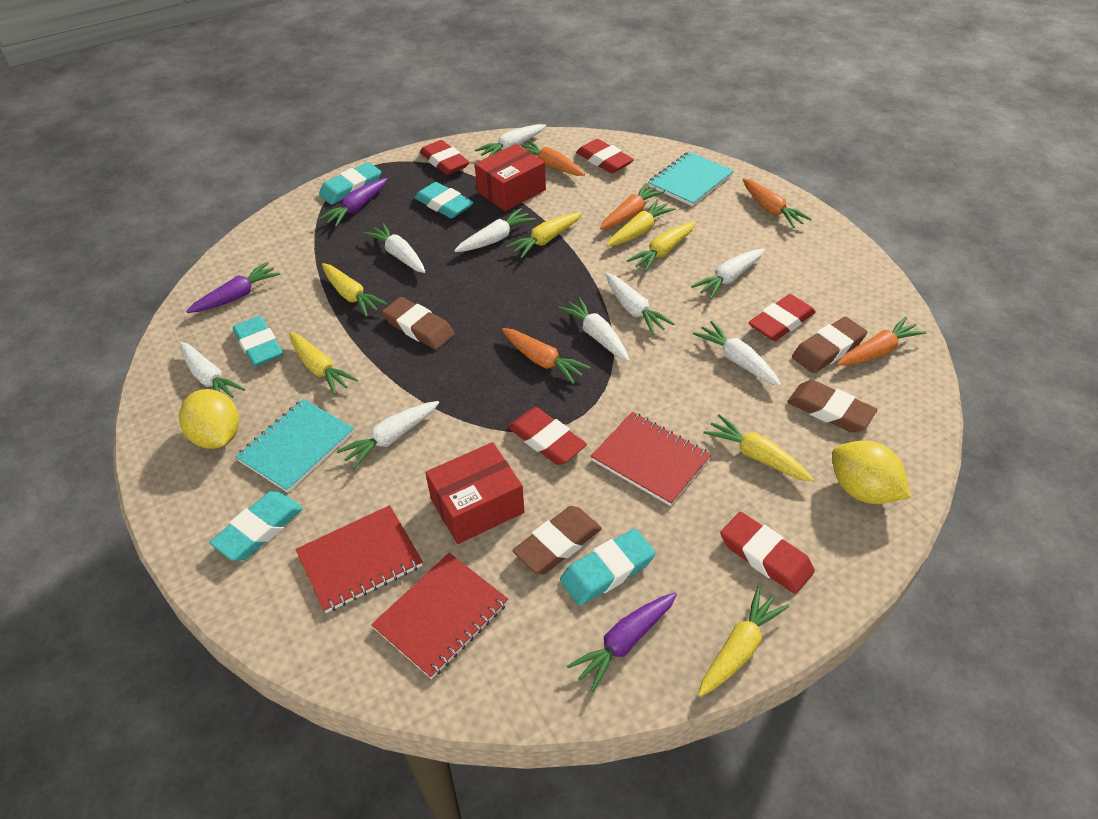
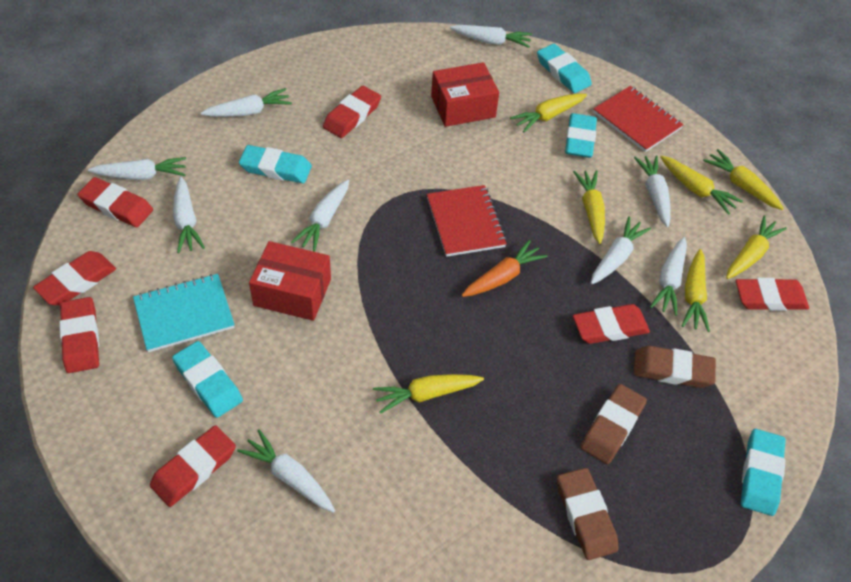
brown eraser: 4 -> 3
orange carrot: 5 -> 1
purple carrot: 3 -> 0
red eraser: 5 -> 7
red notebook: 3 -> 2
turquoise notebook: 2 -> 1
yellow lemon: 2 -> 0

